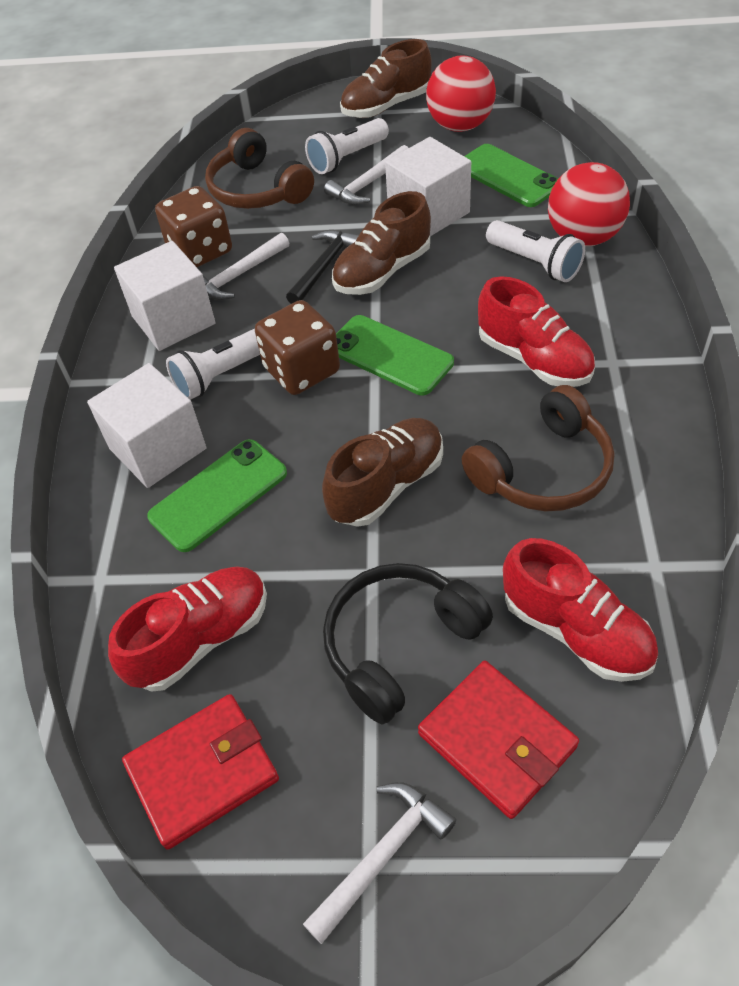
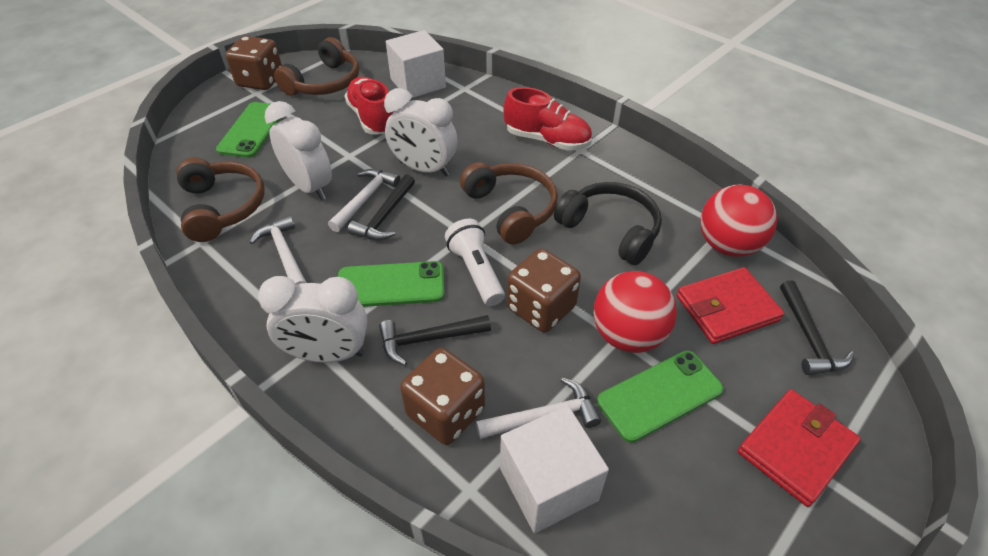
black hammer: 1 -> 3
brown dice: 2 -> 3
brown headphones: 2 -> 3
brown shoe: 3 -> 0
red shoe: 3 -> 2
white clock: 0 -> 3
white cube: 3 -> 2
white flashlight: 3 -> 1

